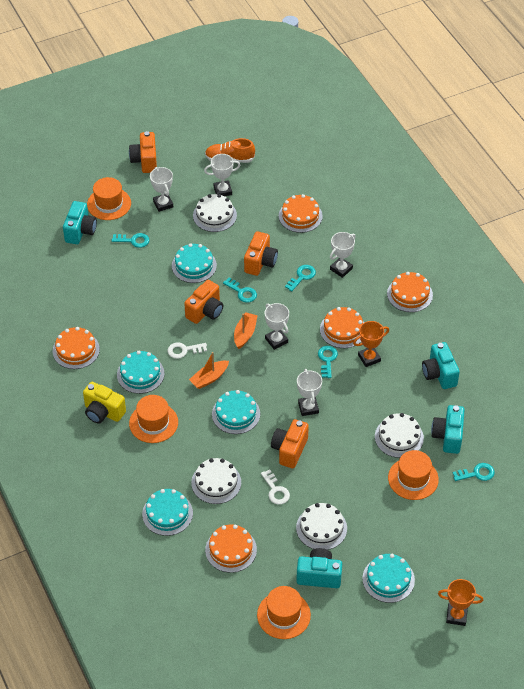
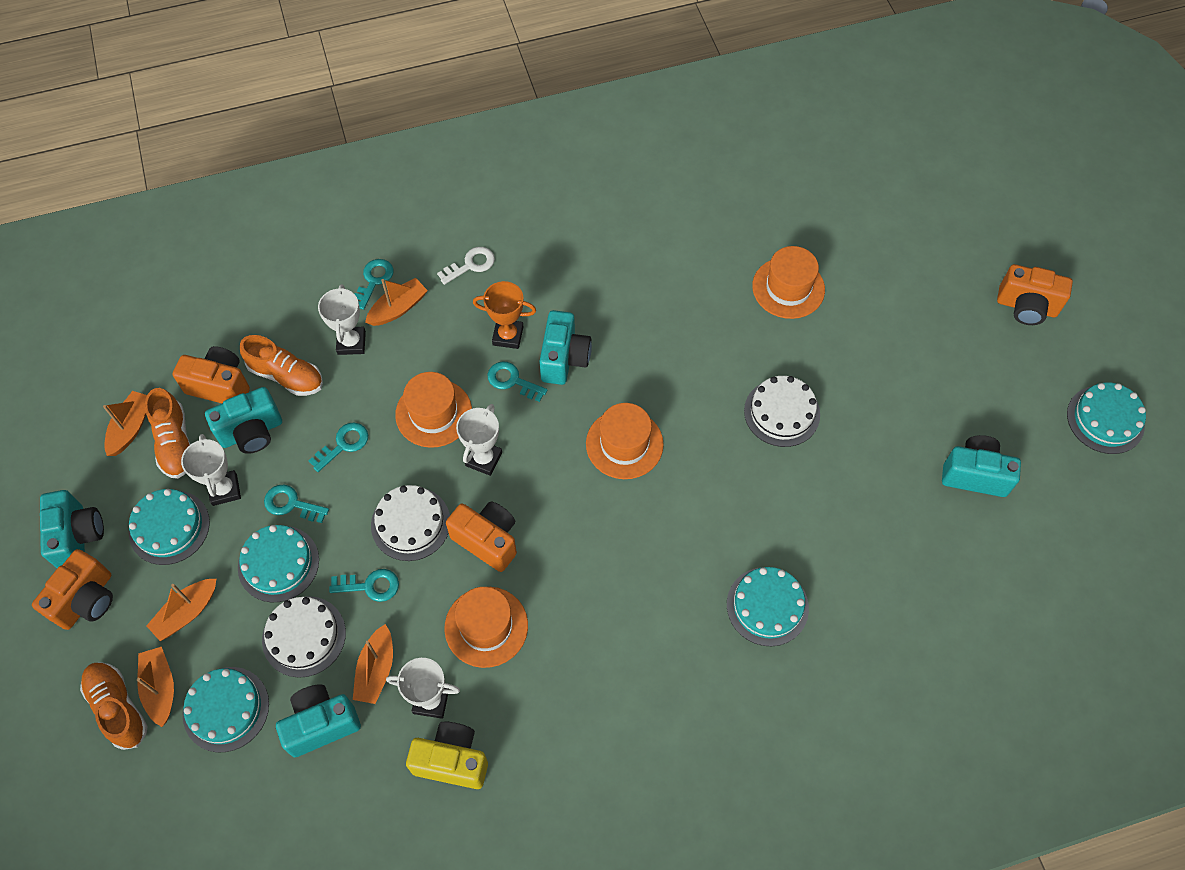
orange boat: 2 -> 5
orange cake: 5 -> 0
orange shoe: 1 -> 3
orange trophy: 2 -> 1
turquoise camera: 4 -> 5
white cake: 4 -> 3
white key: 2 -> 1
white trophy: 5 -> 4

